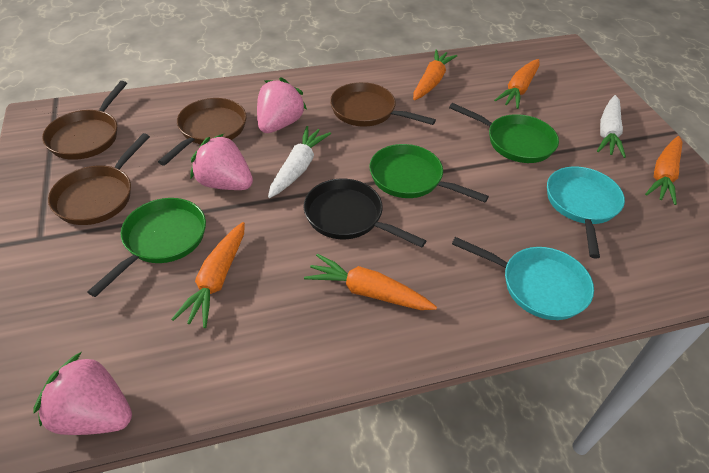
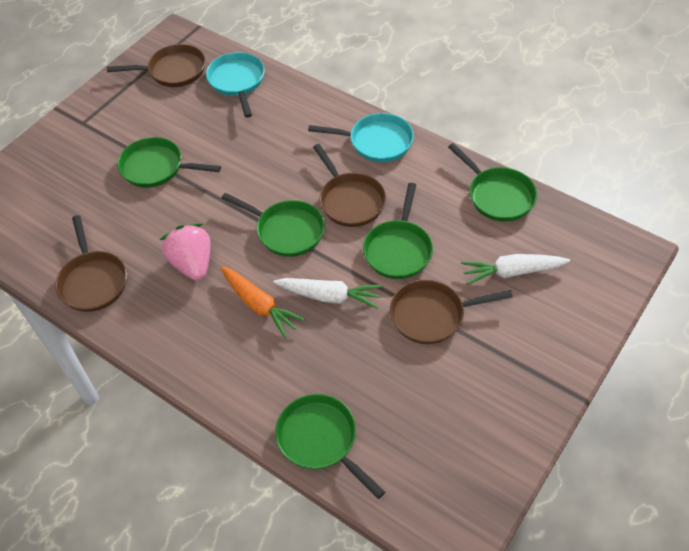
black pan: 1 -> 0
green pan: 3 -> 5
orange carrot: 5 -> 1
pink strawberry: 3 -> 1

